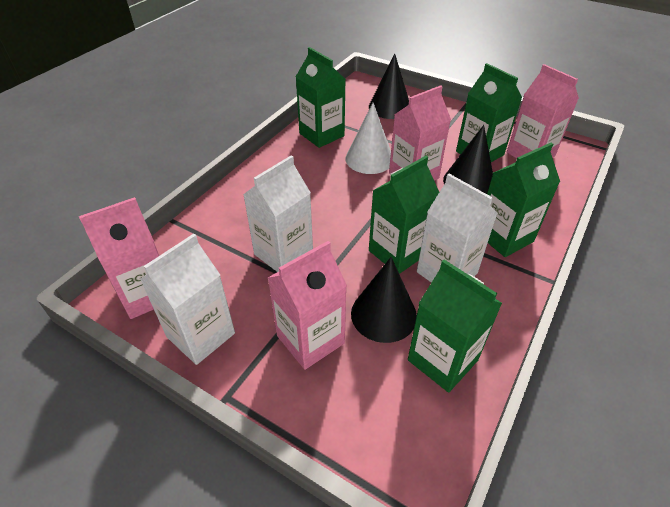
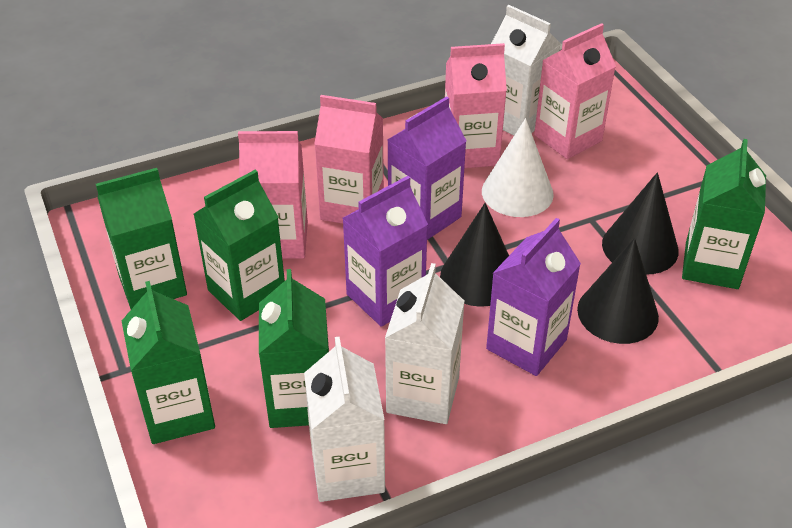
purple carton: 0 -> 3

